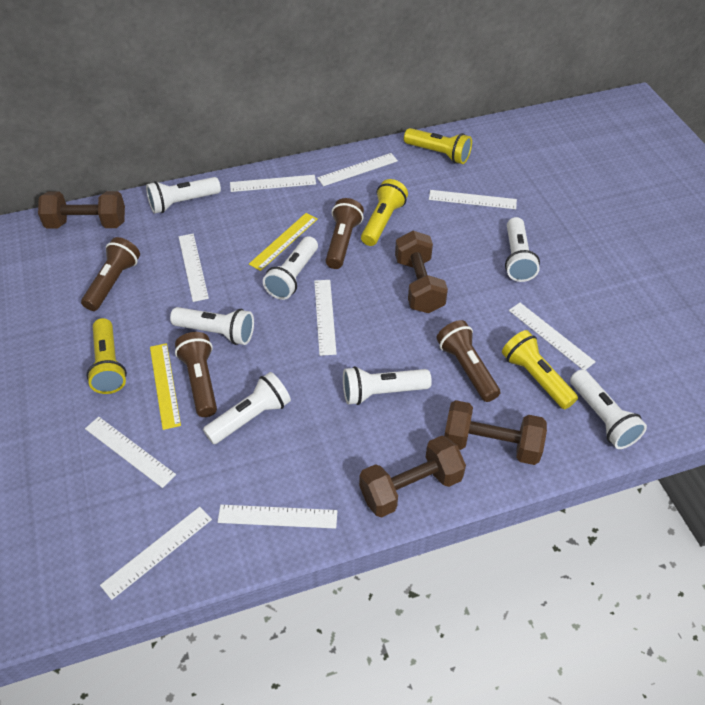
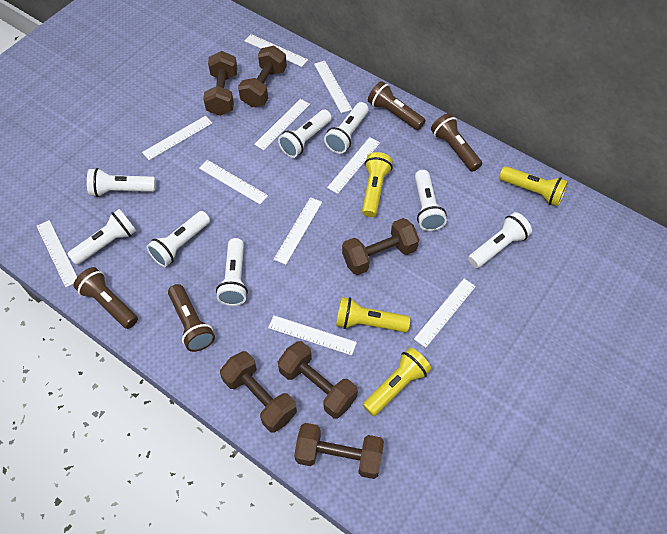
brown dumbbell: 4 -> 6
white flashlight: 7 -> 8
white ruler: 9 -> 10
yellow ruler: 2 -> 0

